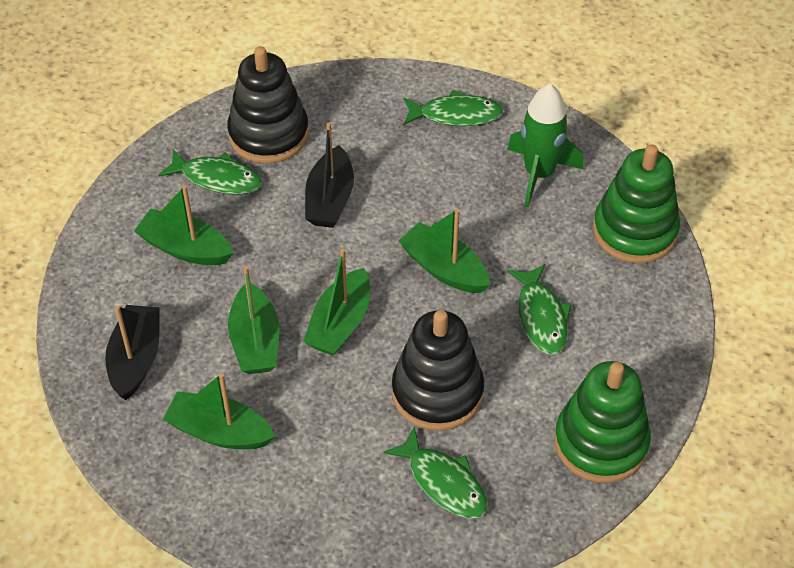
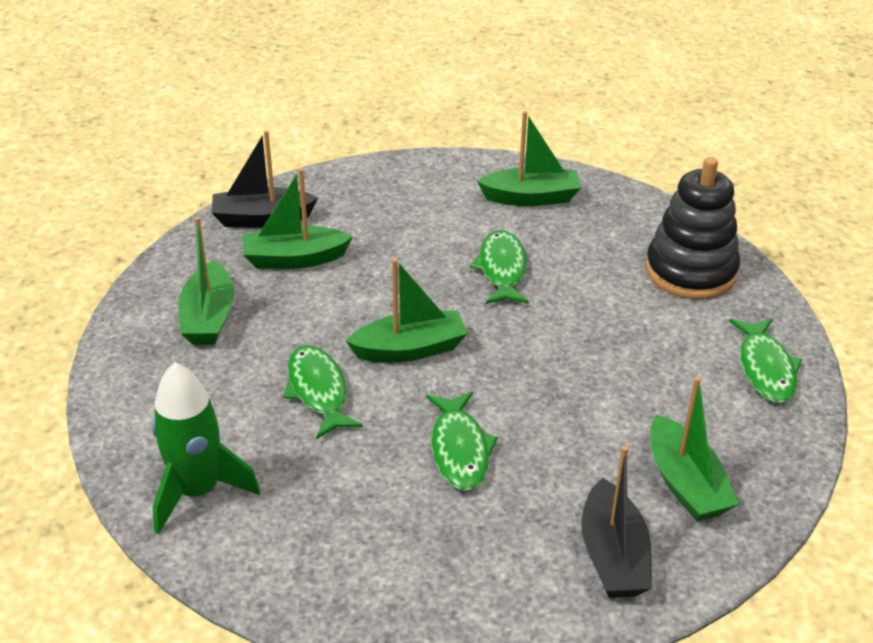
black stacking toy: 2 -> 1
green stacking toy: 2 -> 0

